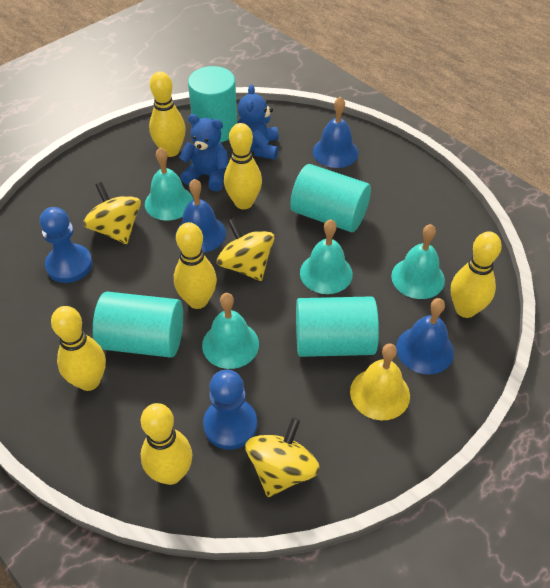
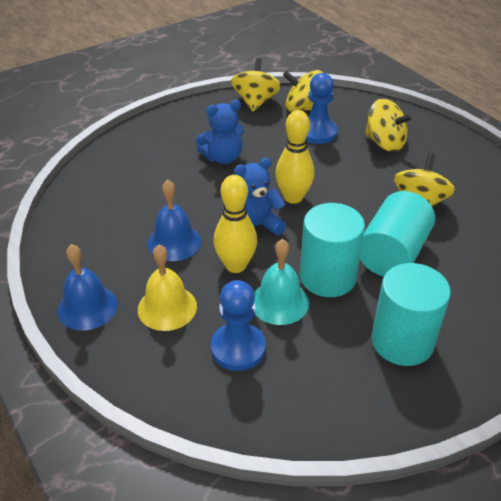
blue bell: 3 -> 2
turquoise bell: 4 -> 1
turquoise cylinder: 4 -> 3
yellow bowling pin: 6 -> 2
yellow spinning top: 3 -> 4

